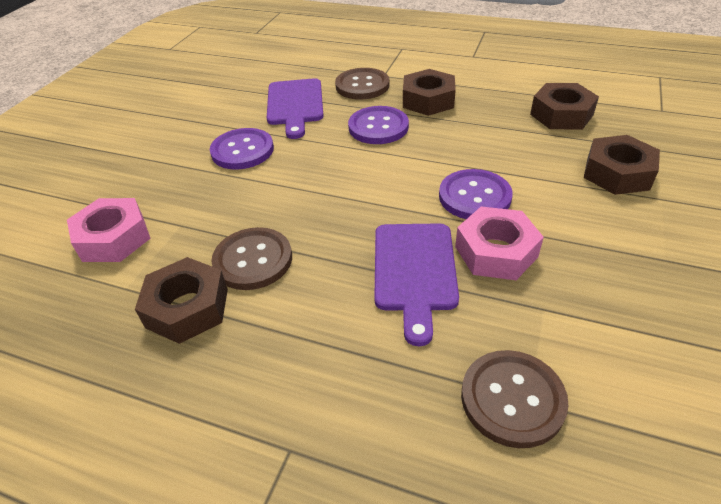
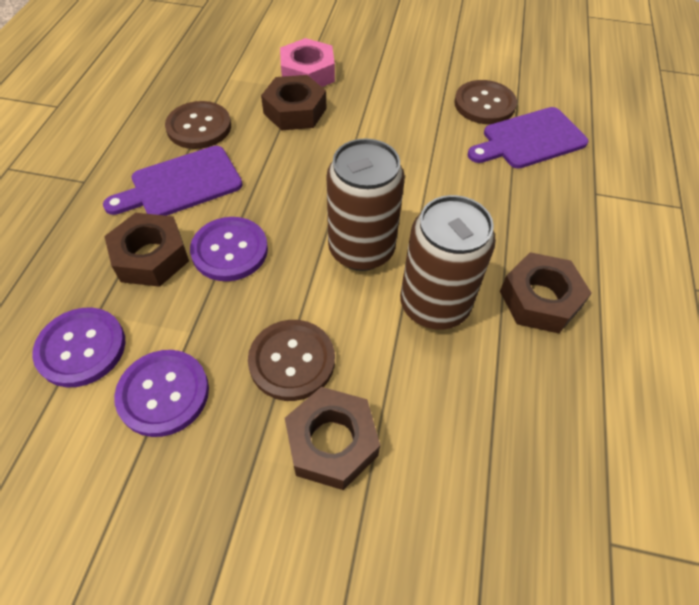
brown can: 0 -> 2
pink nut: 2 -> 1

